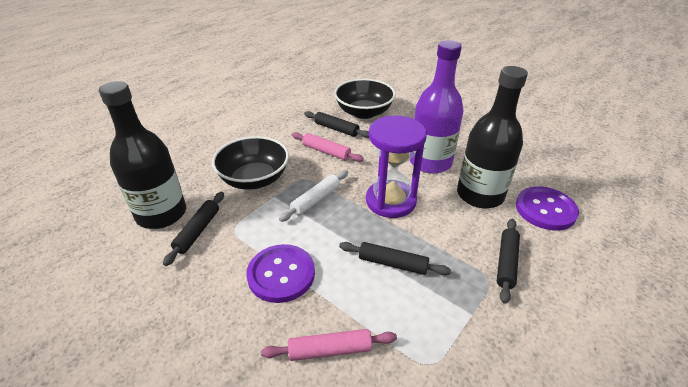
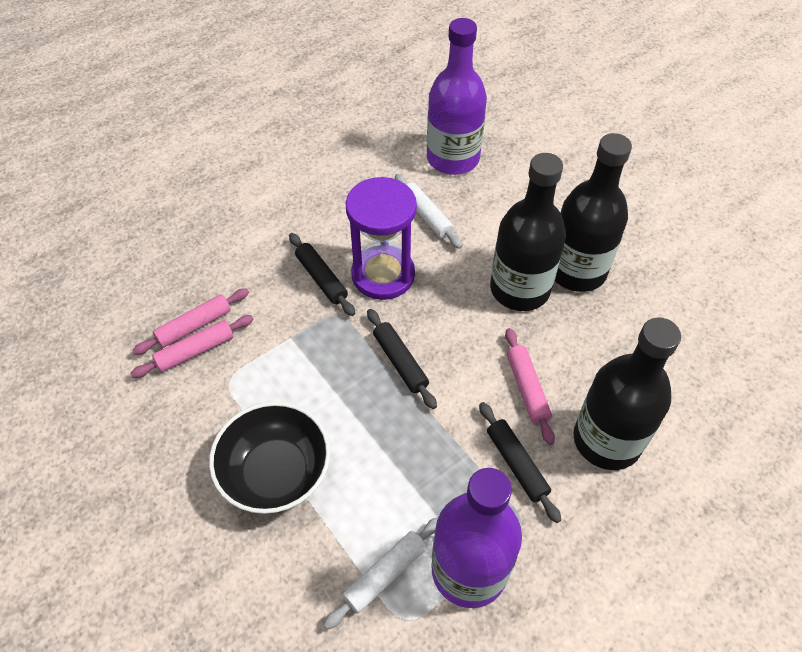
black bottle: 2 -> 3
black bowl: 2 -> 1
black rolling pin: 4 -> 3
pink rolling pin: 2 -> 3
purple bottle: 1 -> 2
purple button: 2 -> 0
white rolling pin: 1 -> 2

